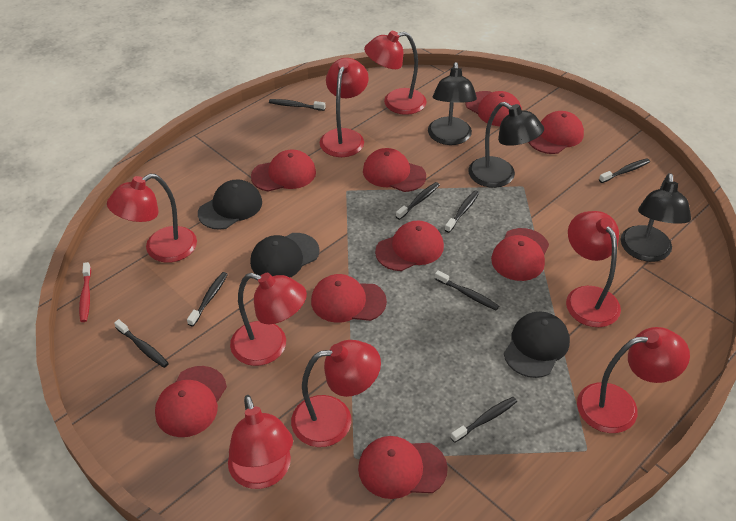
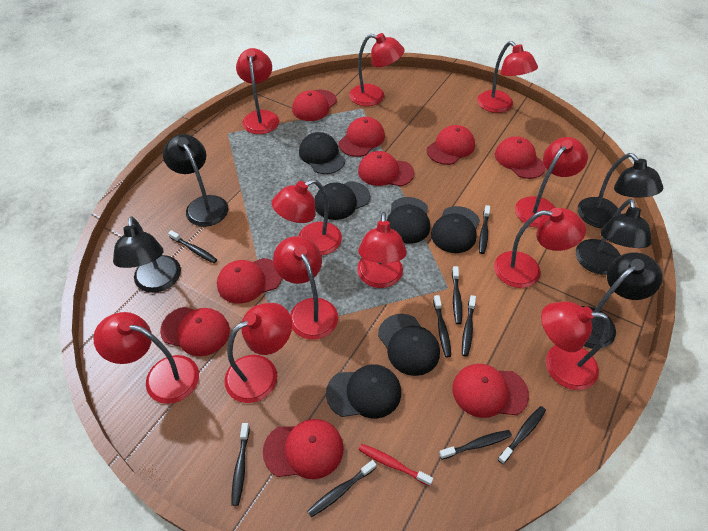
black cap: 3 -> 6
black lamp: 3 -> 5
black toothbrush: 8 -> 9
red lamp: 8 -> 11

